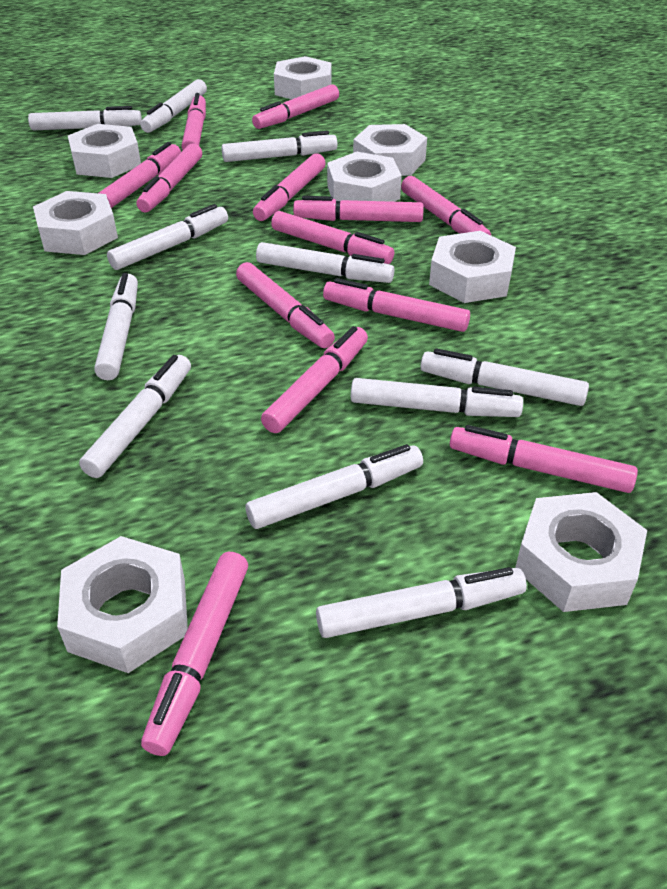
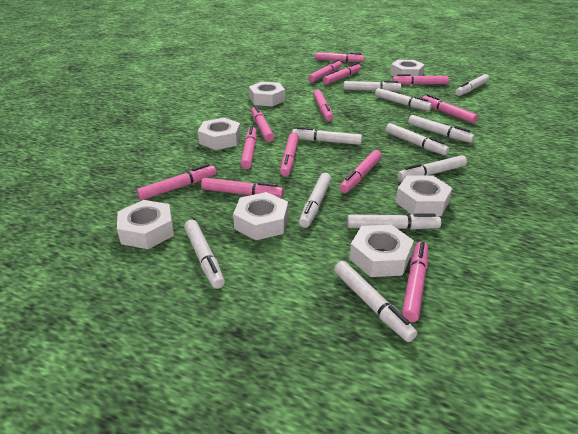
white nut: 8 -> 7

